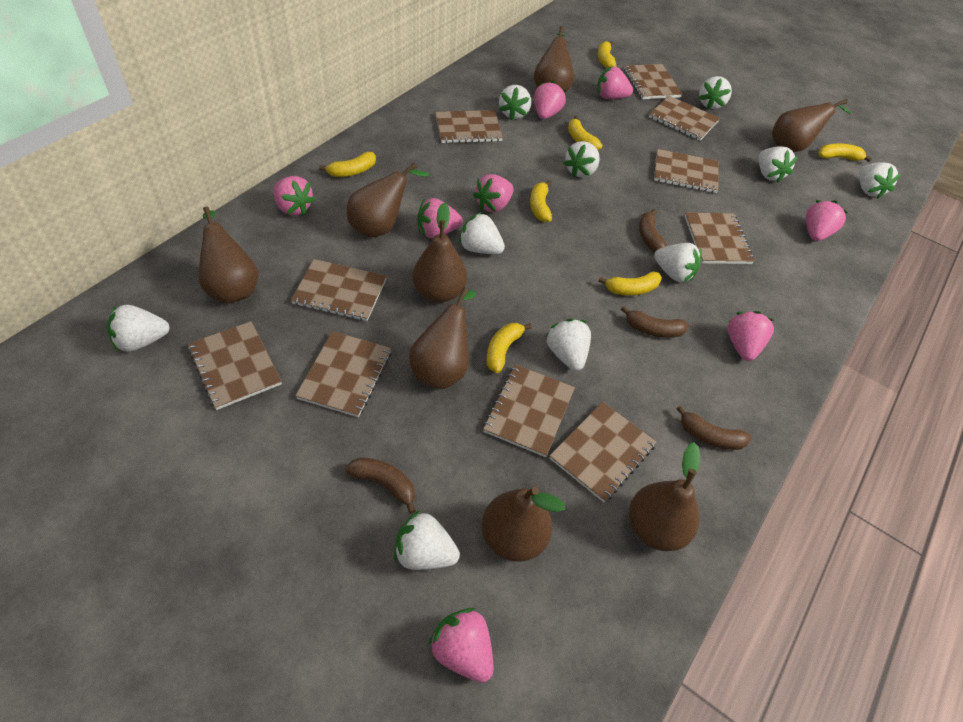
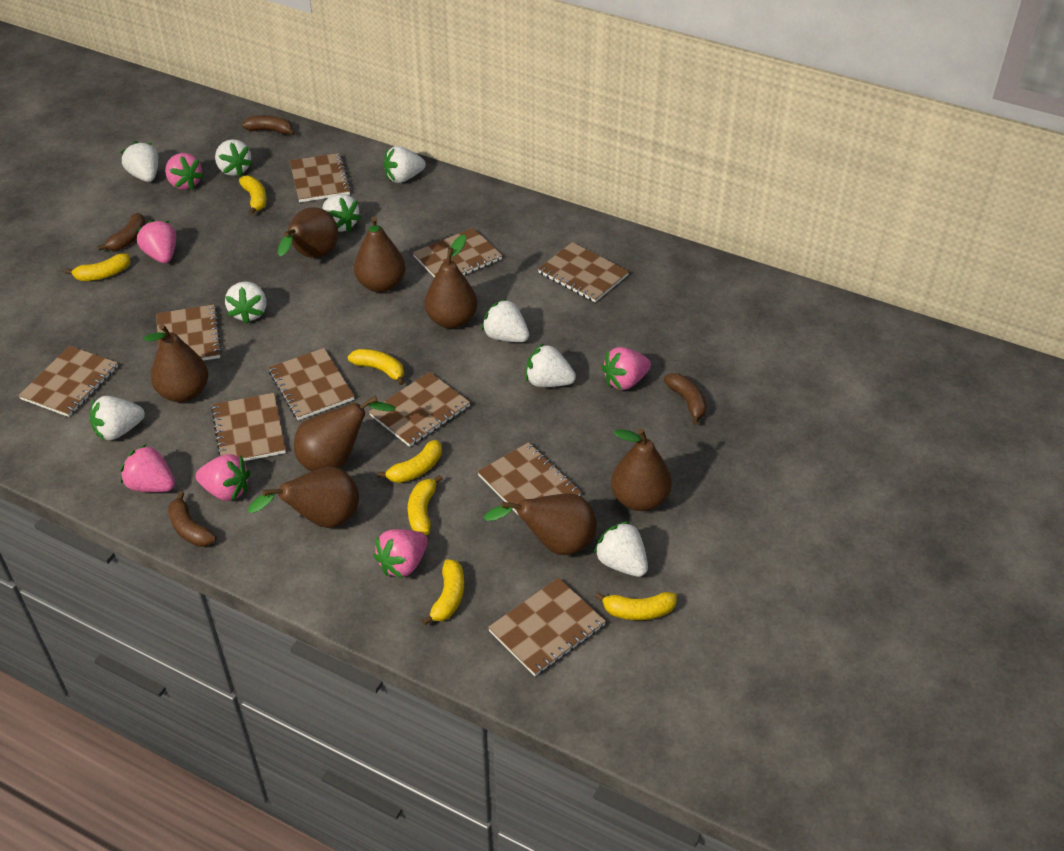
pink strawberry: 8 -> 6
white strawberry: 10 -> 9

